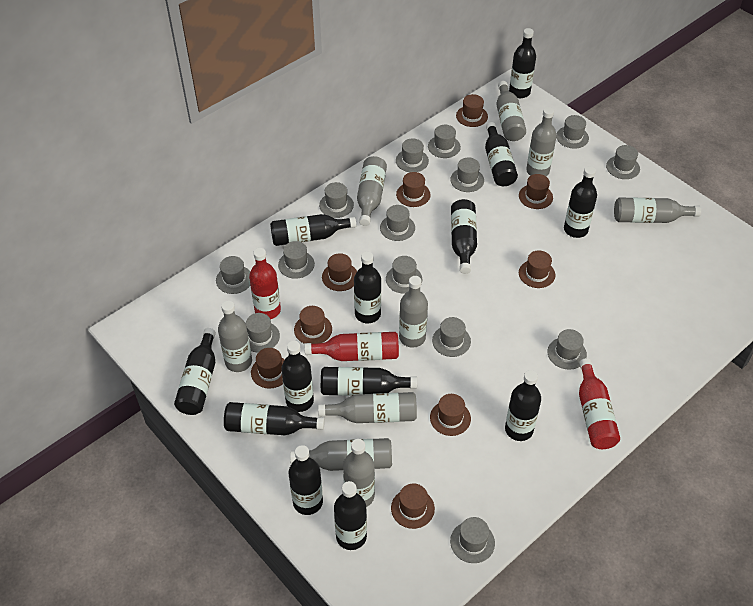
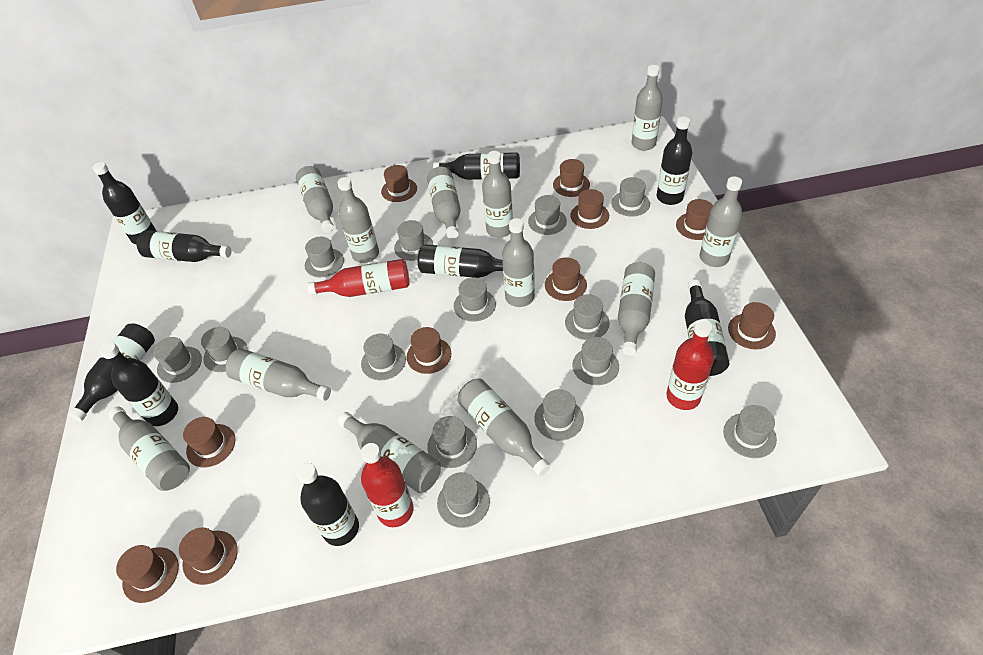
black bottle: 13 -> 9
brown hat: 9 -> 10
grey bottle: 9 -> 12

